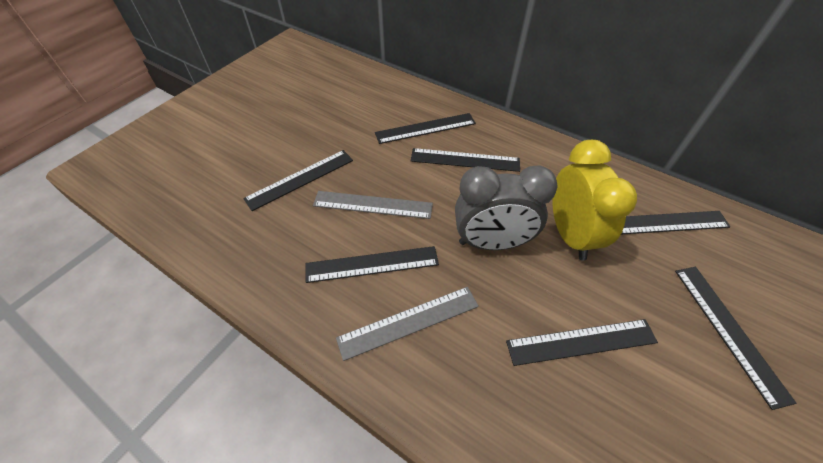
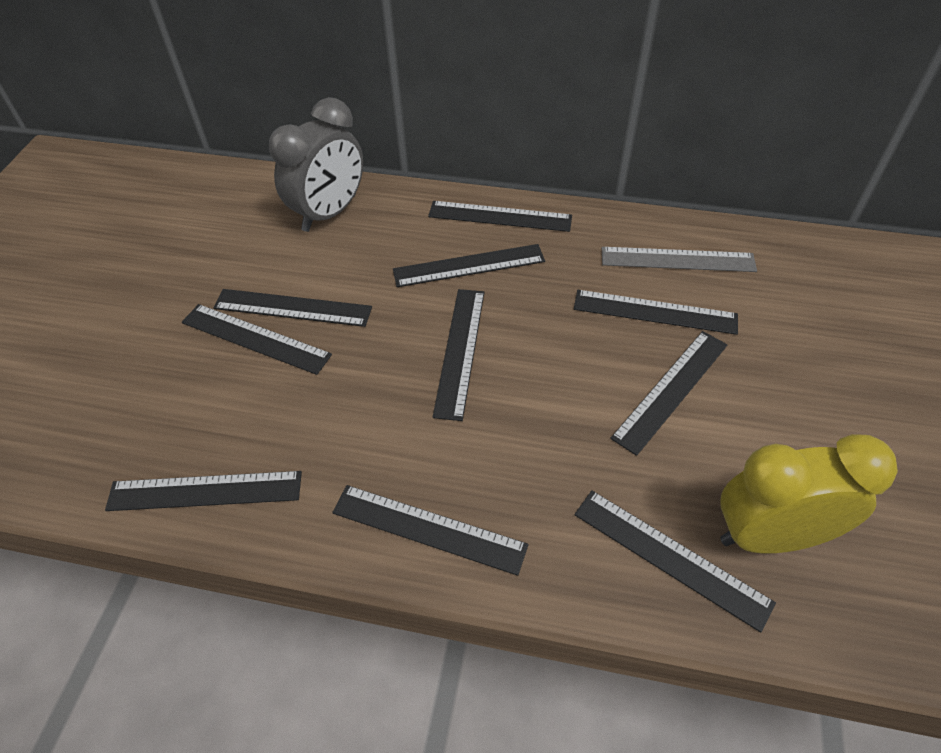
black ruler: 7 -> 10
grey ruler: 2 -> 1

